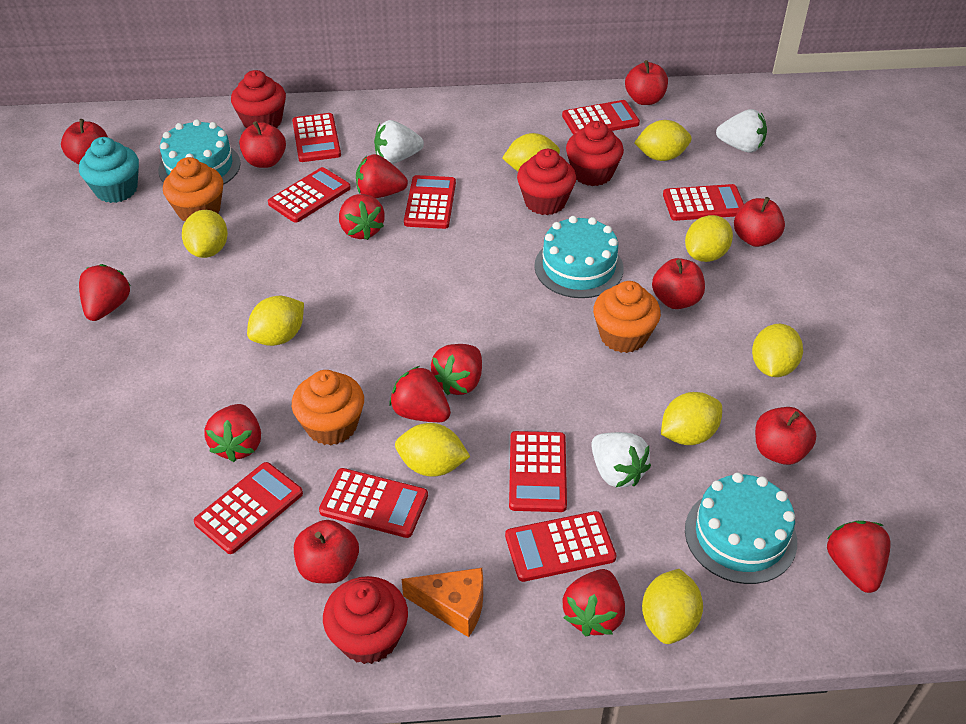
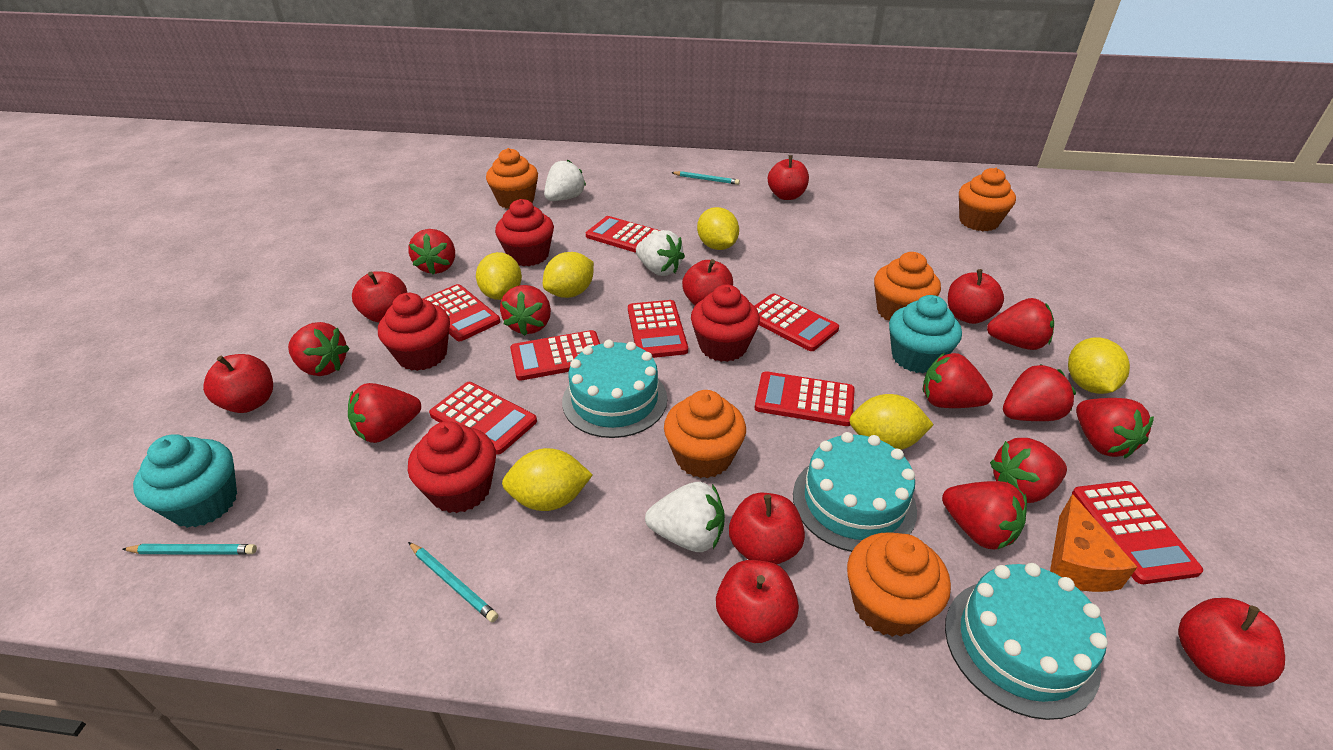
orange cupcake: 3 -> 5
red apple: 7 -> 8
red calculator: 9 -> 8
red strawberry: 8 -> 10
turquoise cupcake: 1 -> 2
turquoise pencil: 0 -> 3
yellow lemon: 9 -> 6

